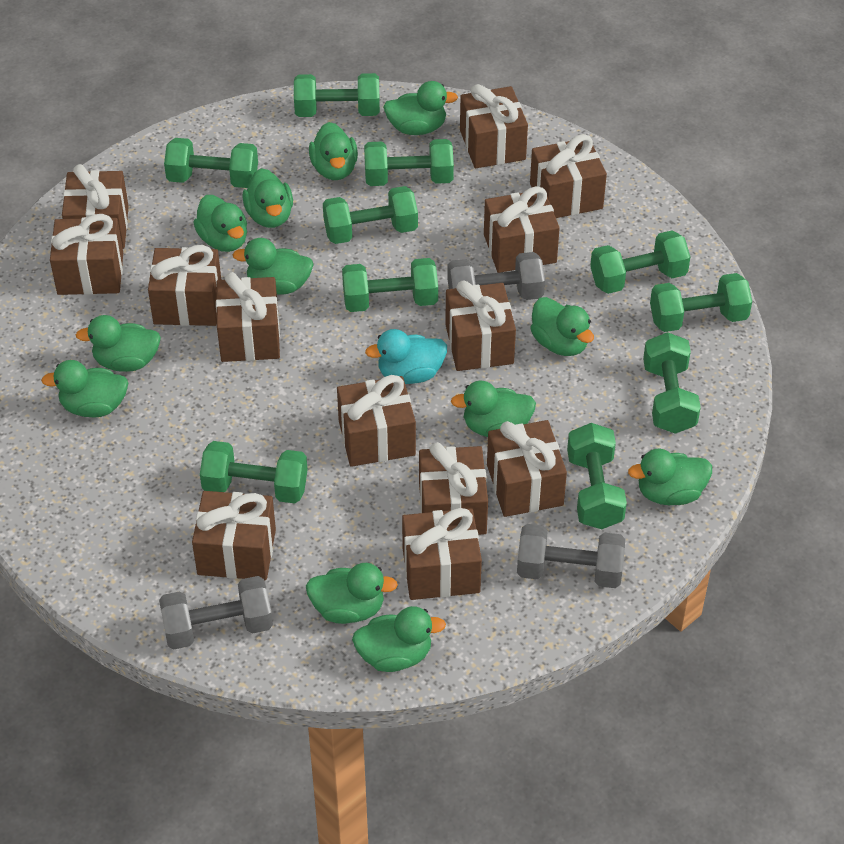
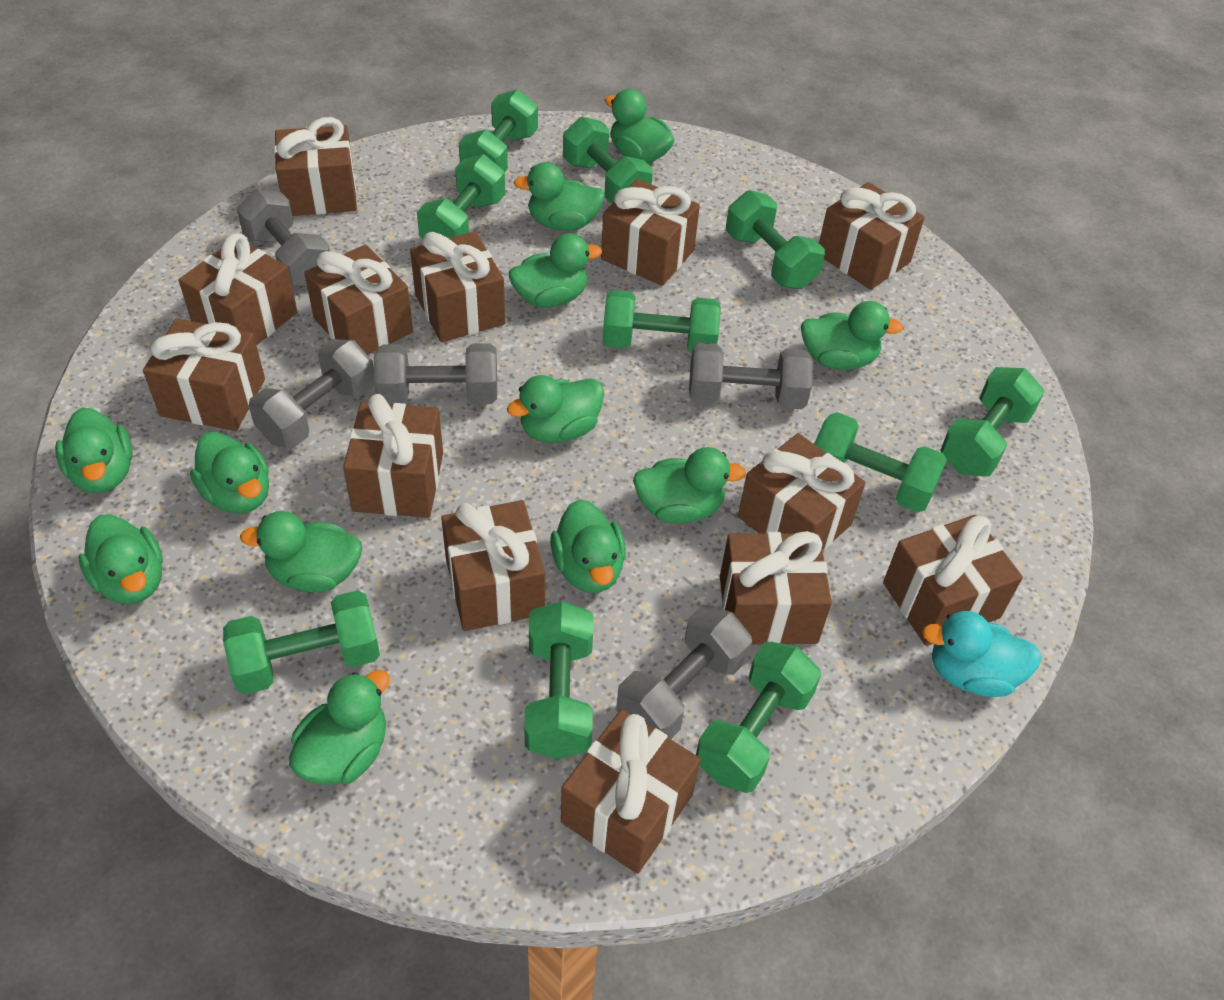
grey dumbbell: 3 -> 5

